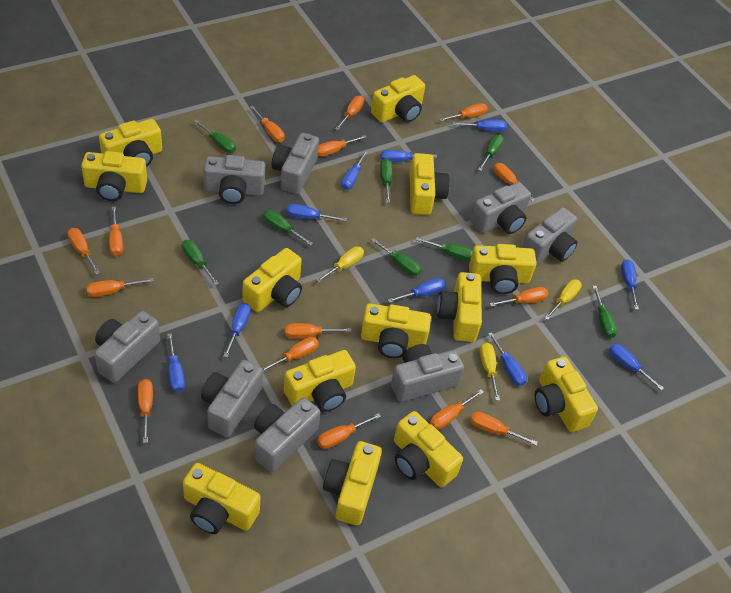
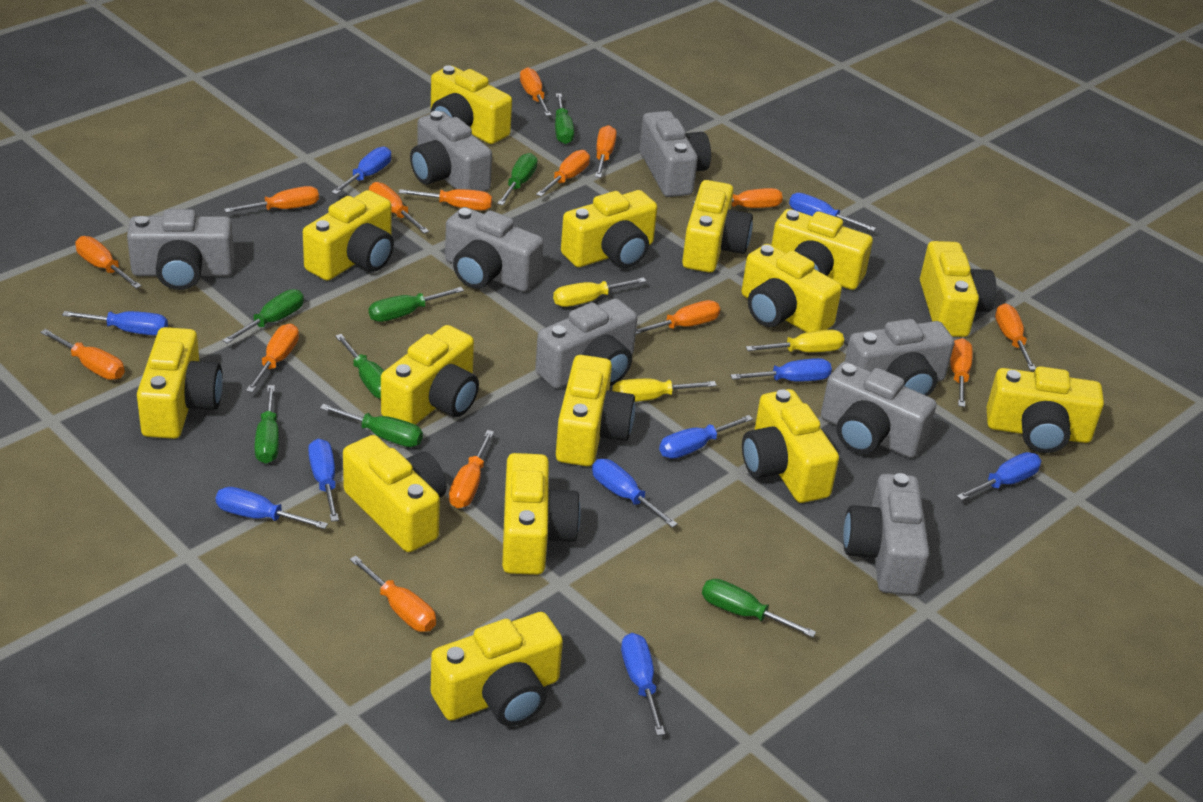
yellow camera: 13 -> 15

